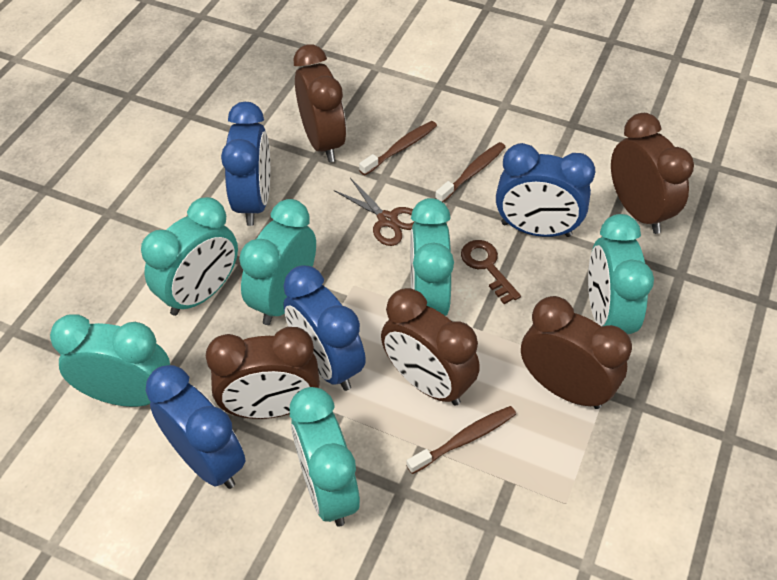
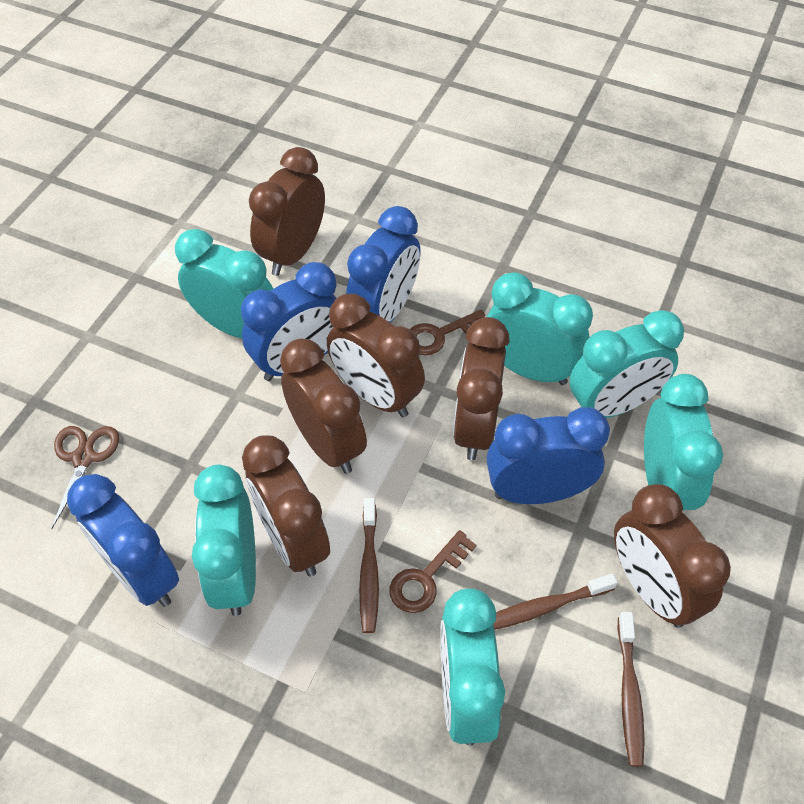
brown clock: 5 -> 6
brown key: 1 -> 2

